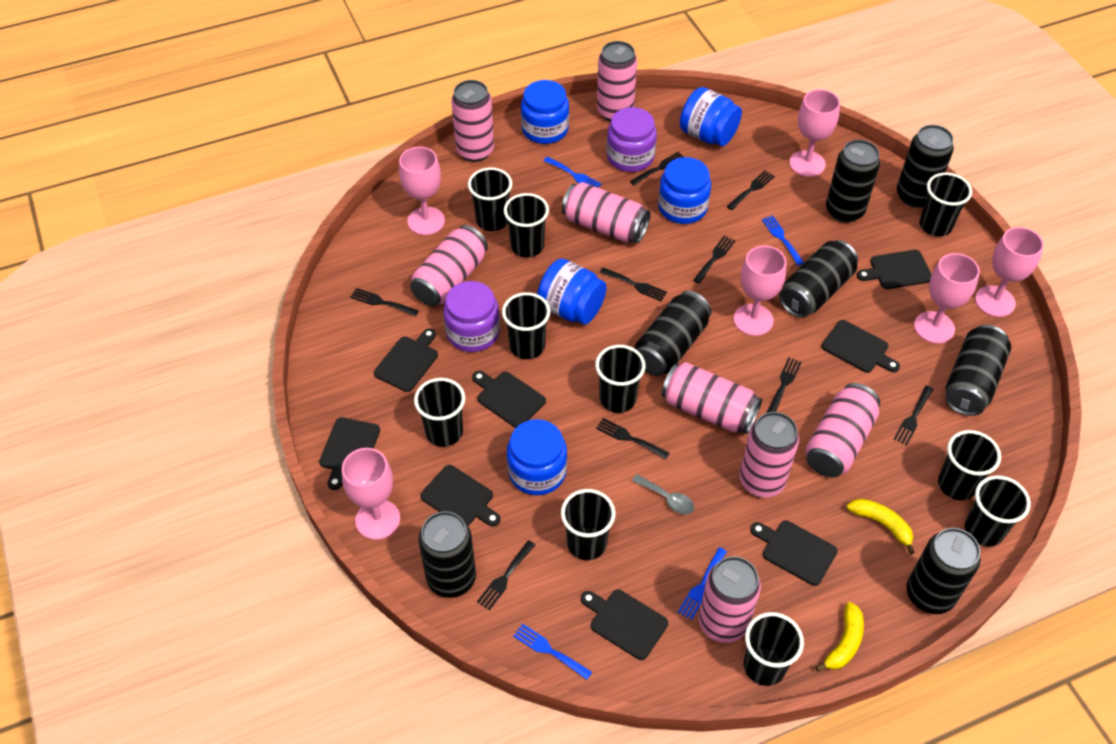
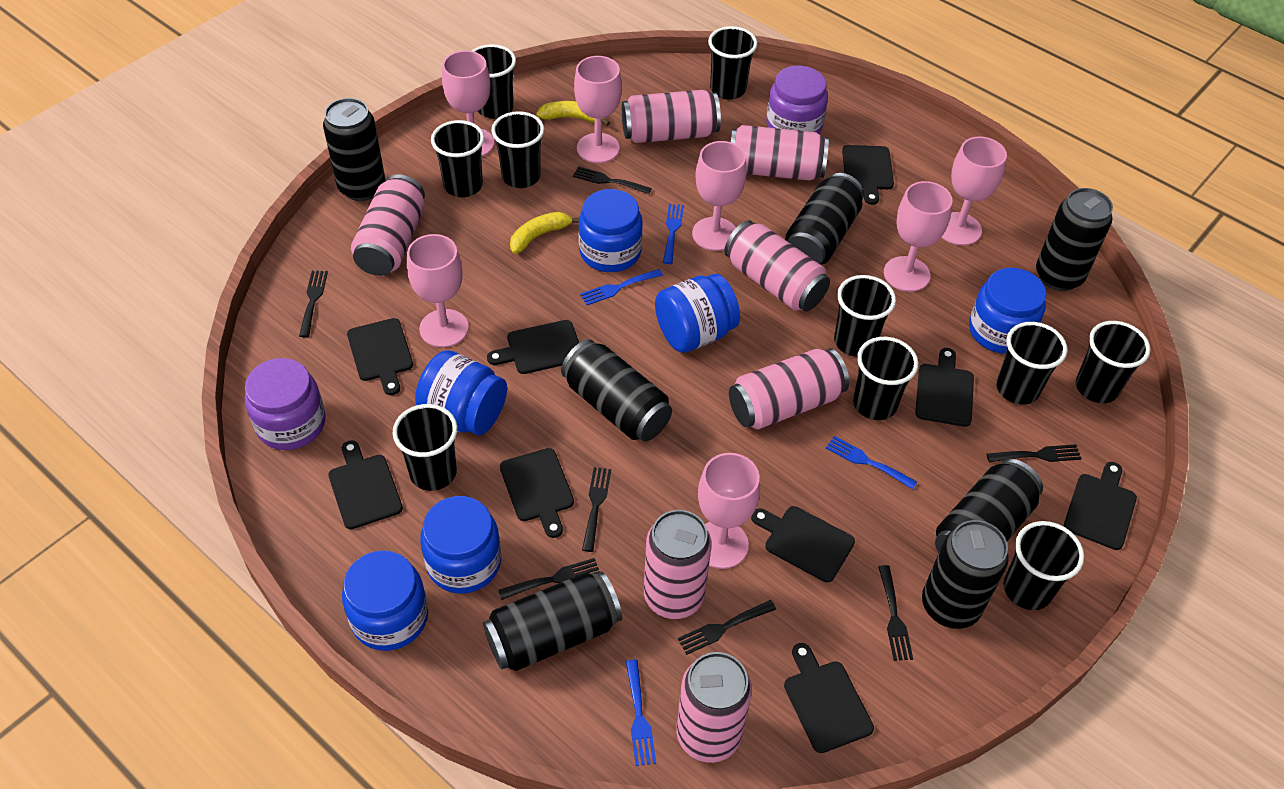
black cutting board: 8 -> 9
black fork: 9 -> 7
blue jar: 5 -> 6
grey spoon: 1 -> 0
pink can: 8 -> 7
pink goblet: 6 -> 7

